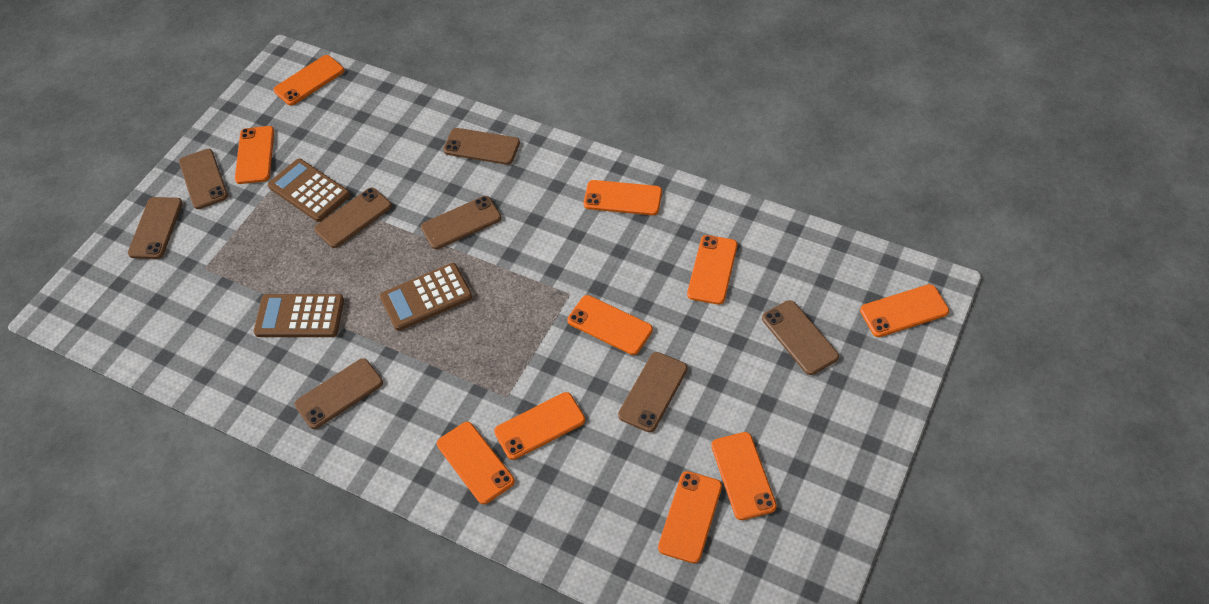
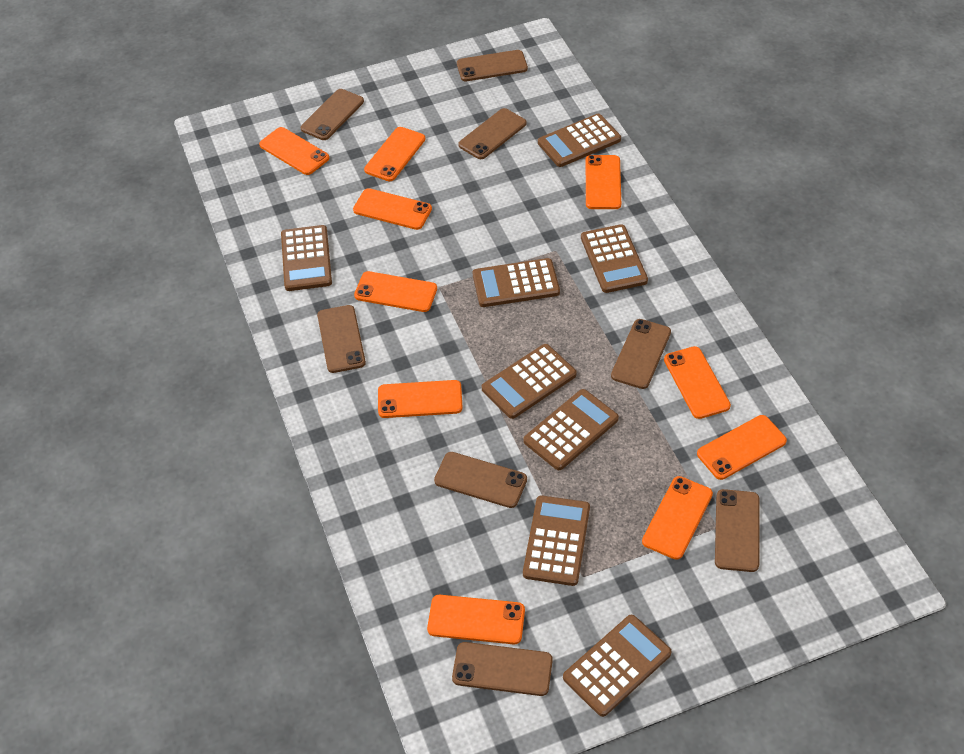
brown calculator: 3 -> 8

